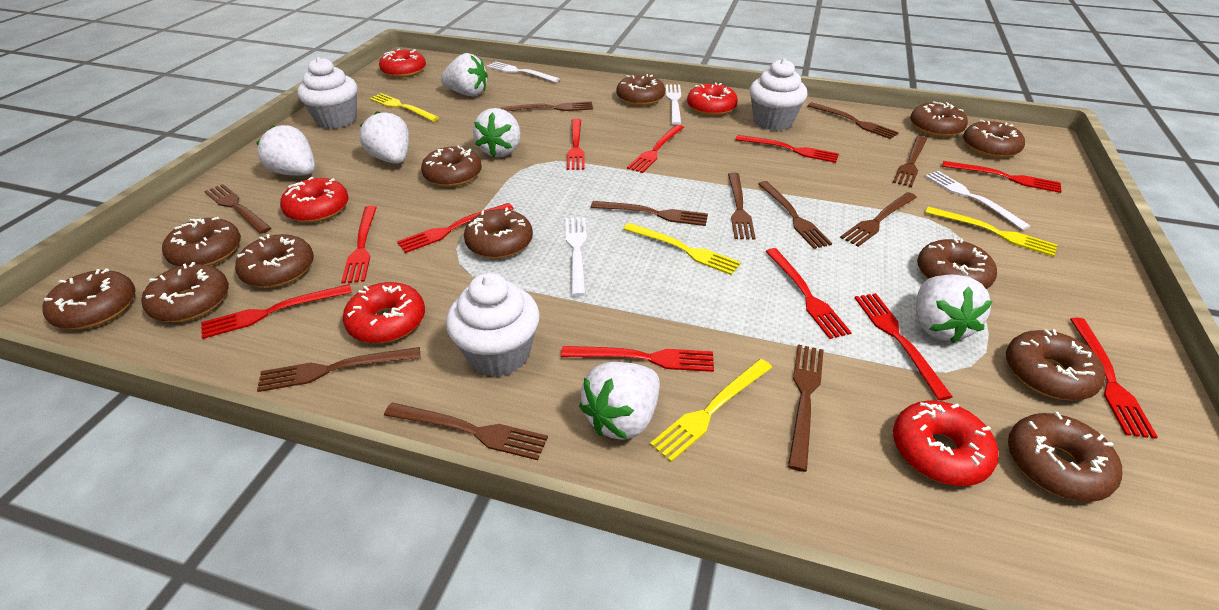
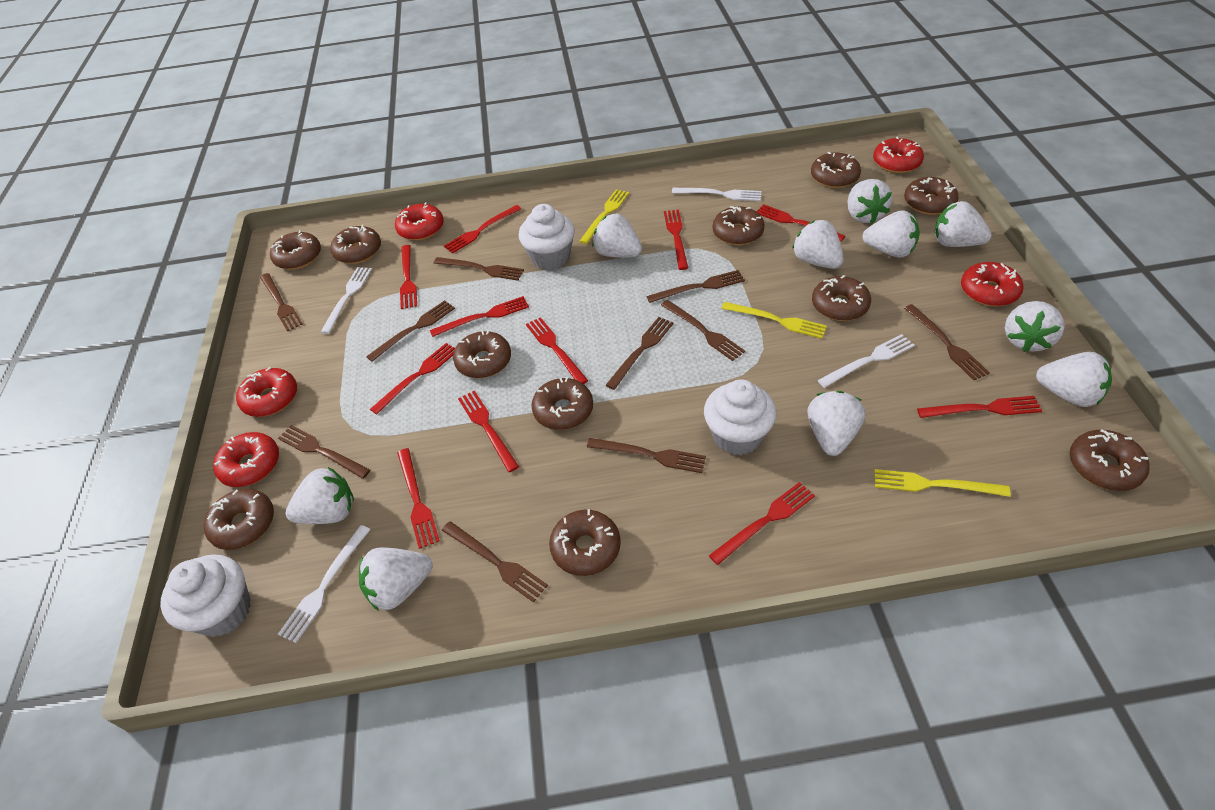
brown donut: 12 -> 11
brown fork: 11 -> 10
white strawberry: 6 -> 10
yellow fork: 4 -> 3

